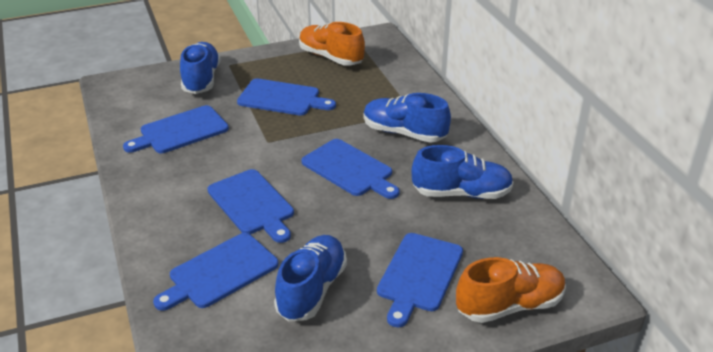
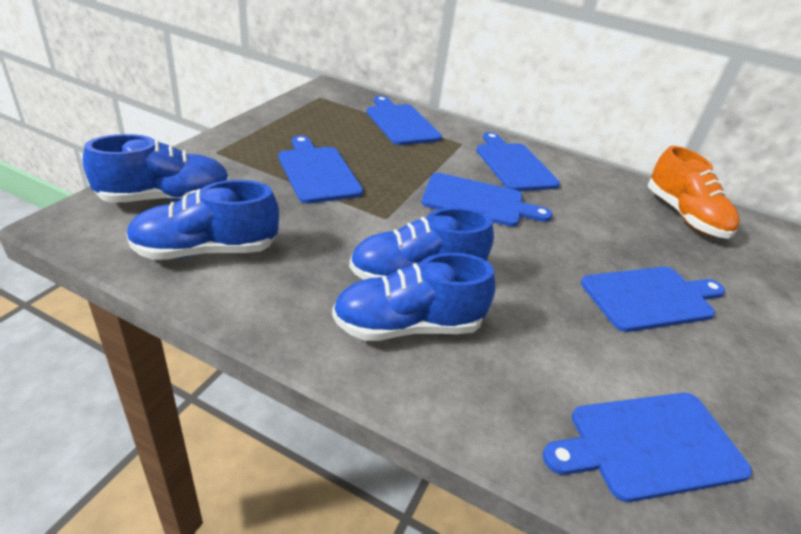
orange shoe: 2 -> 1

